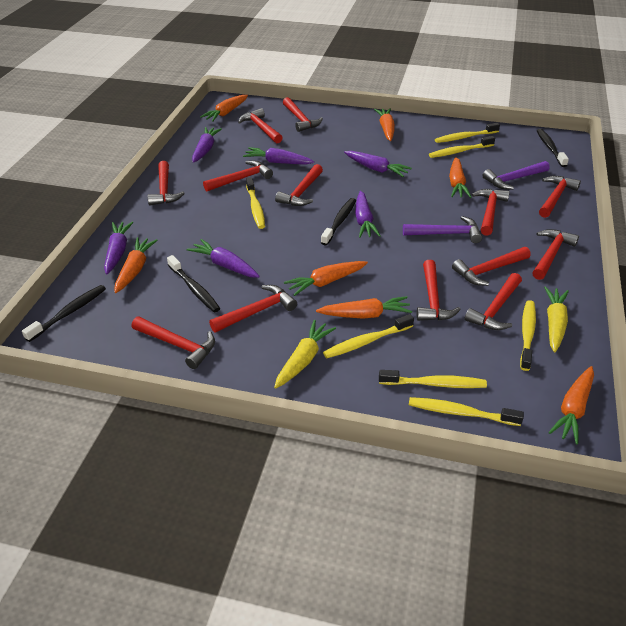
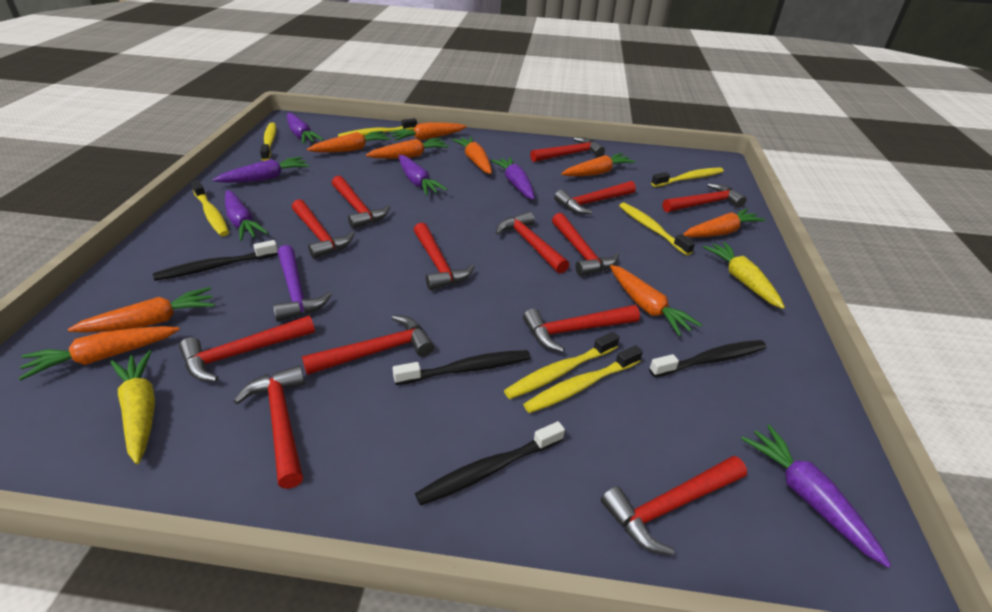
orange carrot: 7 -> 9
purple hammer: 2 -> 1

